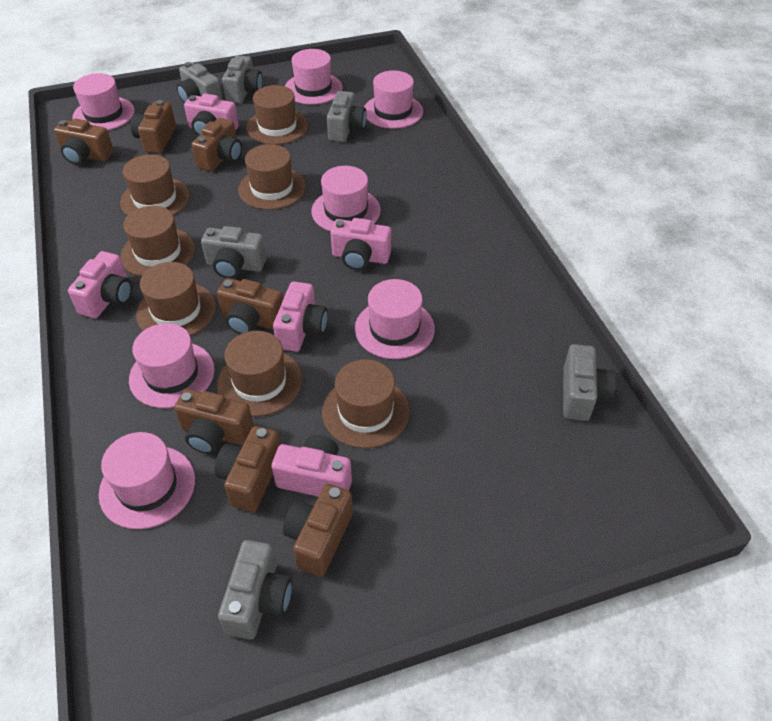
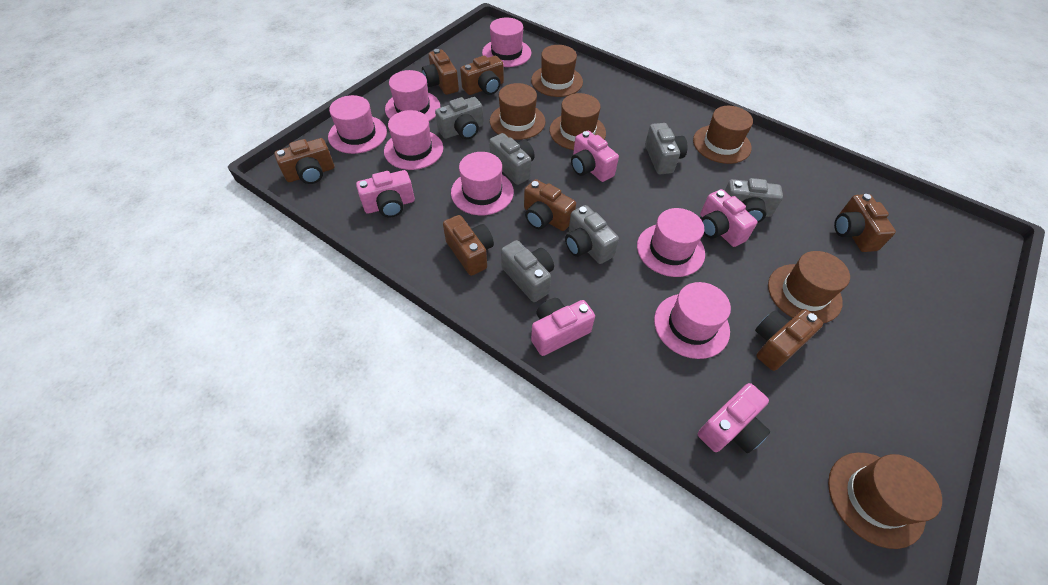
brown hat: 7 -> 6

